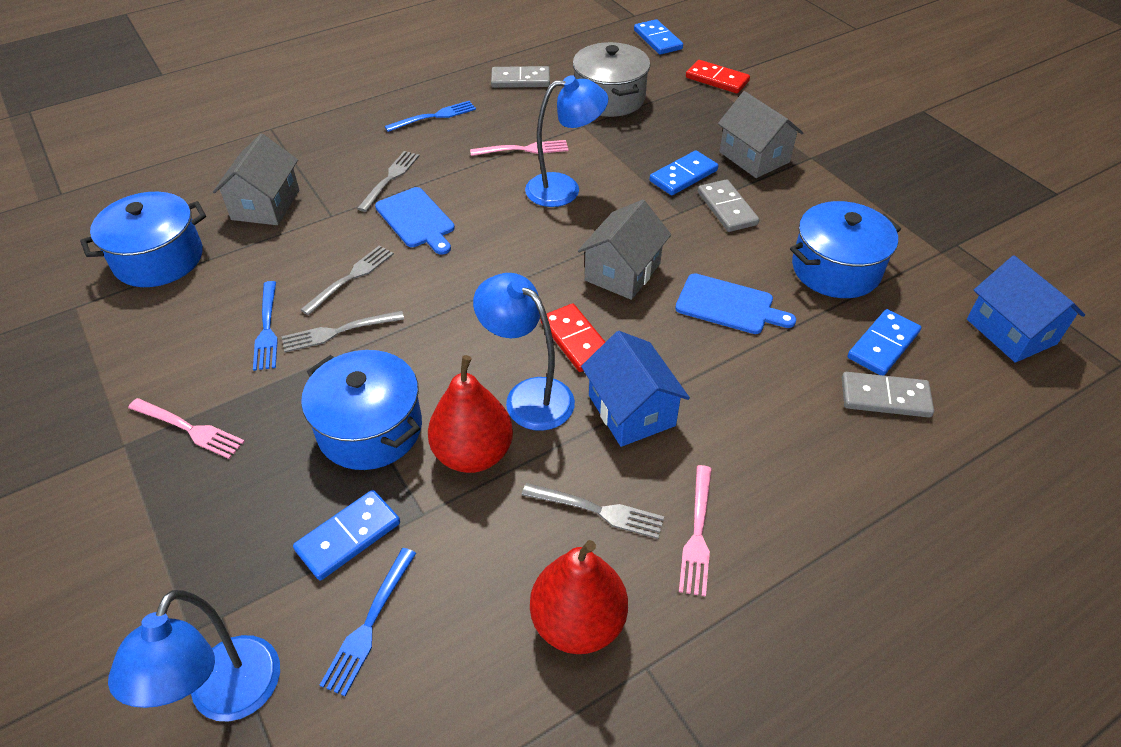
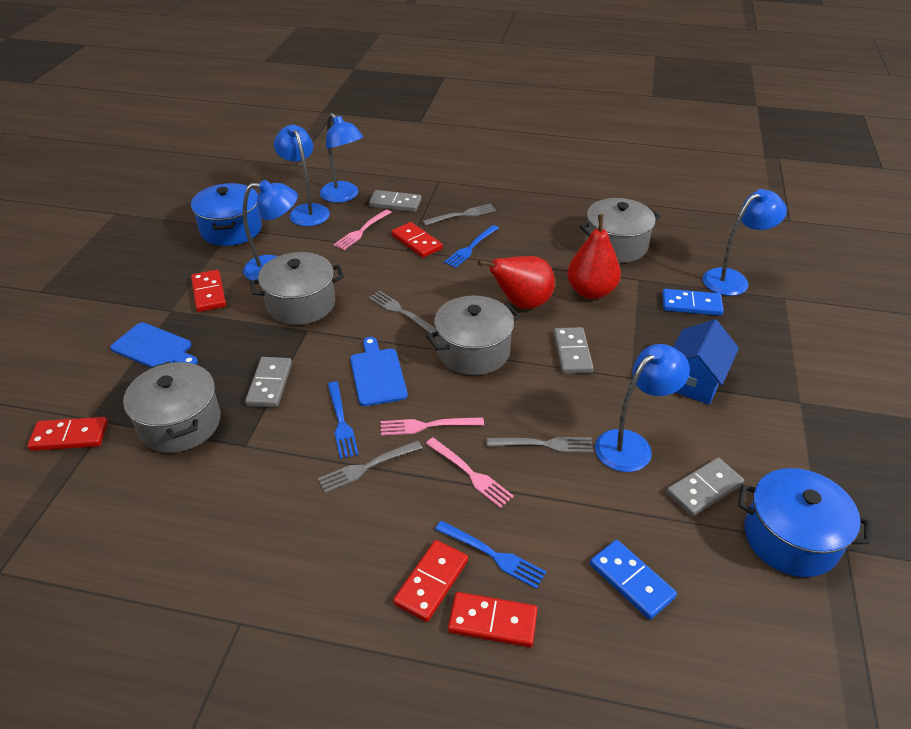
blue domino: 4 -> 2
blue house: 2 -> 1
blue lamp: 3 -> 5
blue pot: 3 -> 2
grey domino: 3 -> 4
grey house: 3 -> 0
grey pot: 1 -> 4
red domino: 2 -> 5

